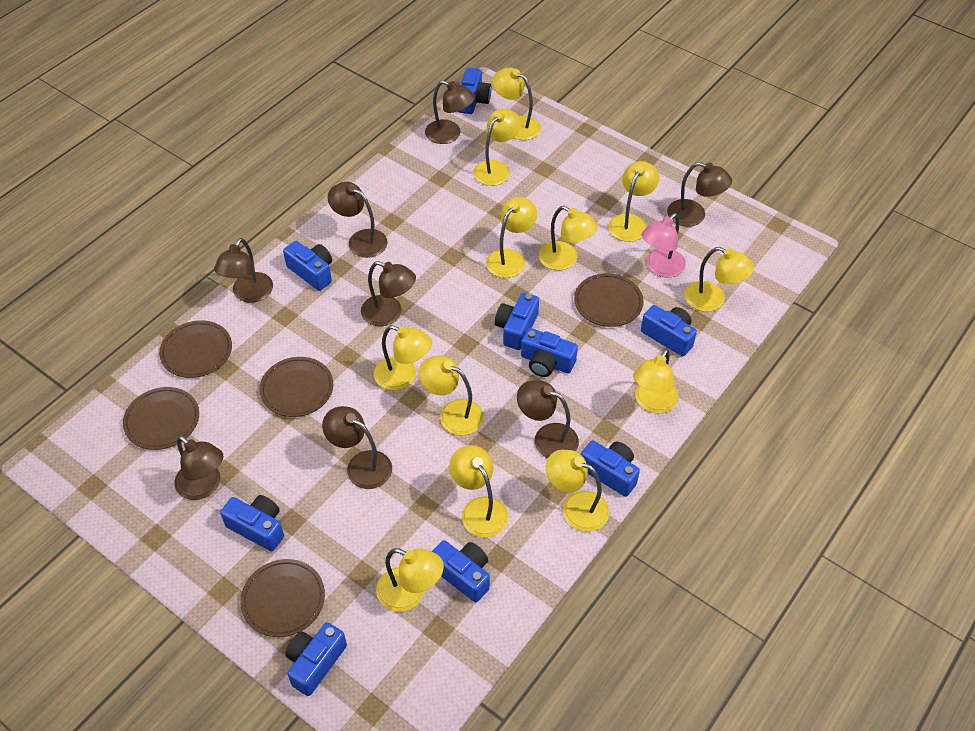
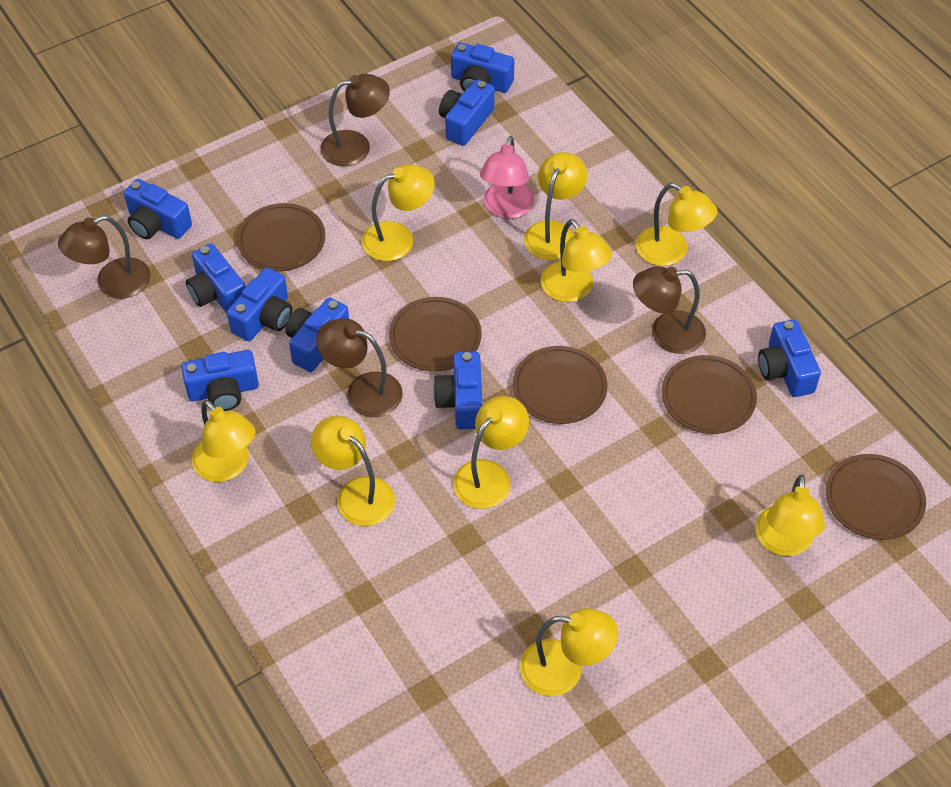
brown lamp: 8 -> 4
yellow lamp: 12 -> 9

